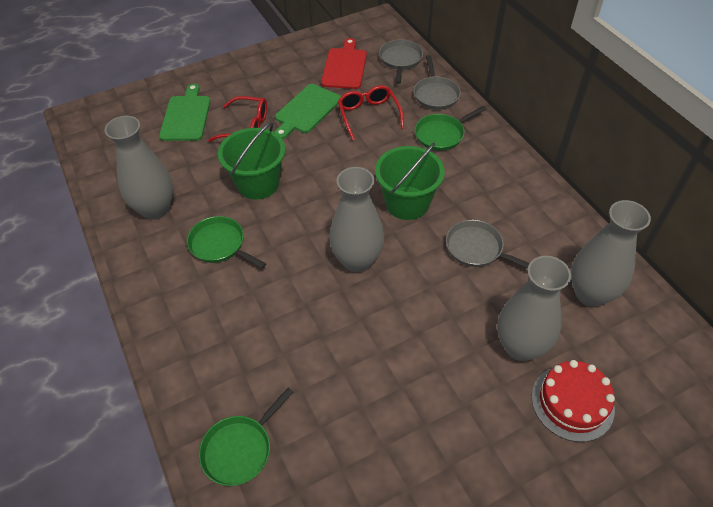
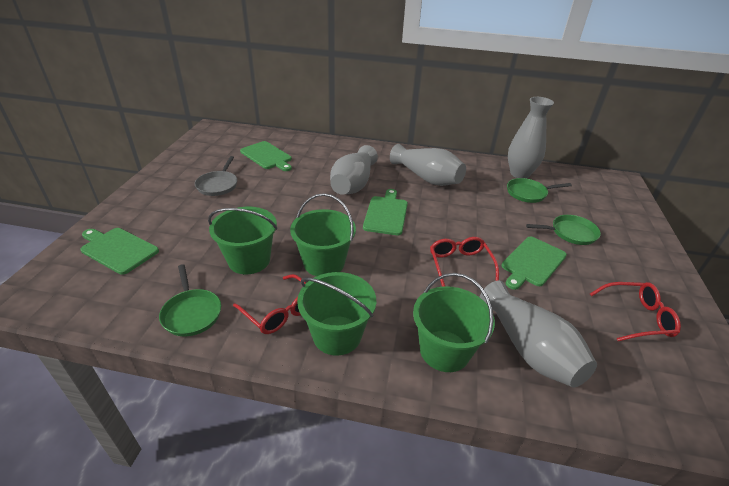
green bucket: 2 -> 4
green cutting board: 2 -> 4
grey pan: 3 -> 1
red cake: 1 -> 0
red cutting board: 1 -> 0
red glasses: 2 -> 3

